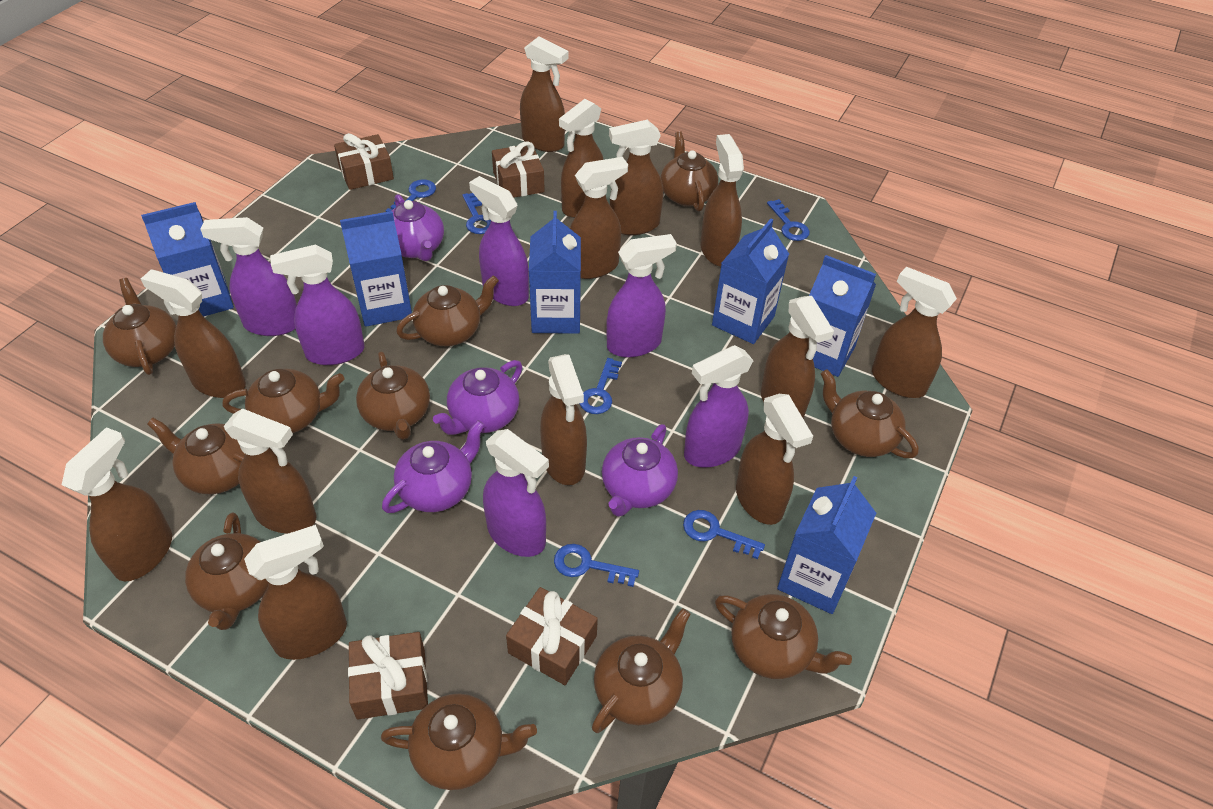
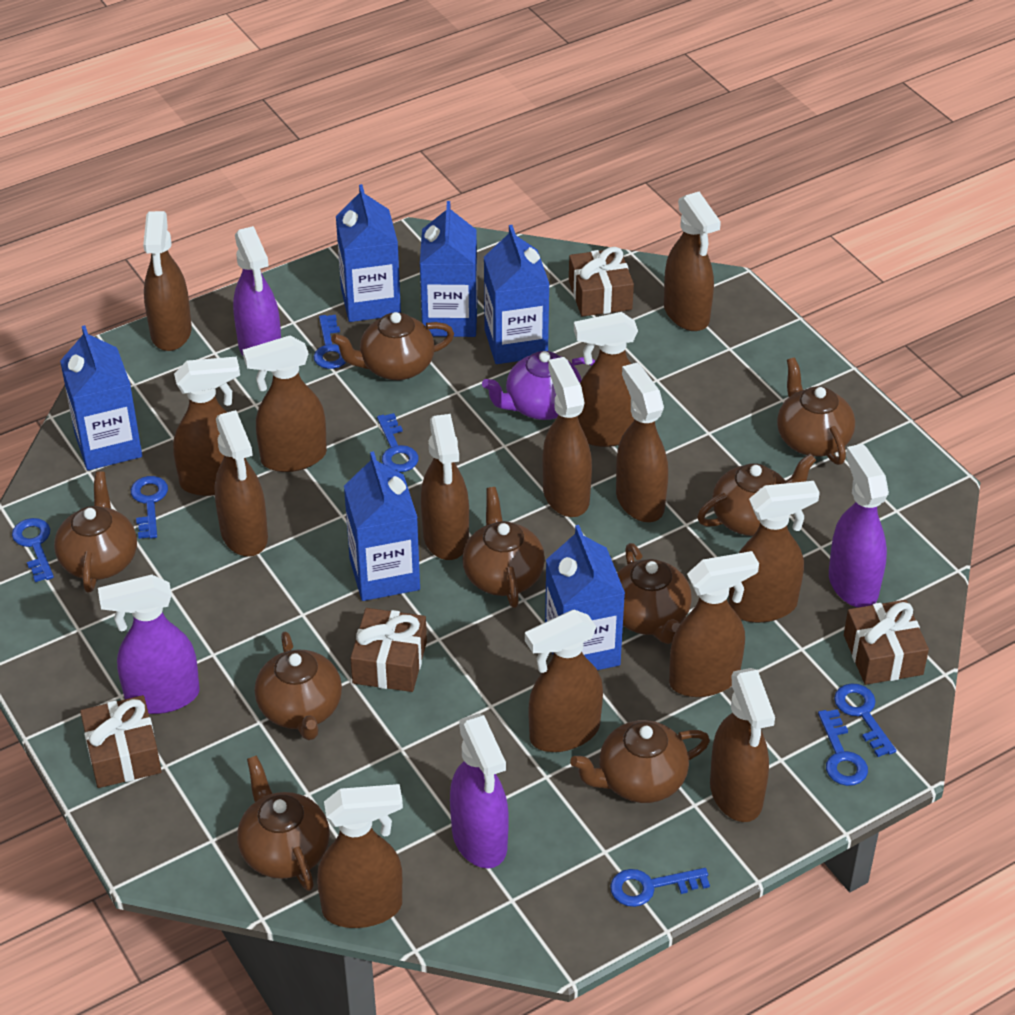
blue key: 6 -> 7
brown spray bottle: 13 -> 14
brown teapot: 11 -> 9
purple spray bottle: 6 -> 4
purple teapot: 4 -> 1

